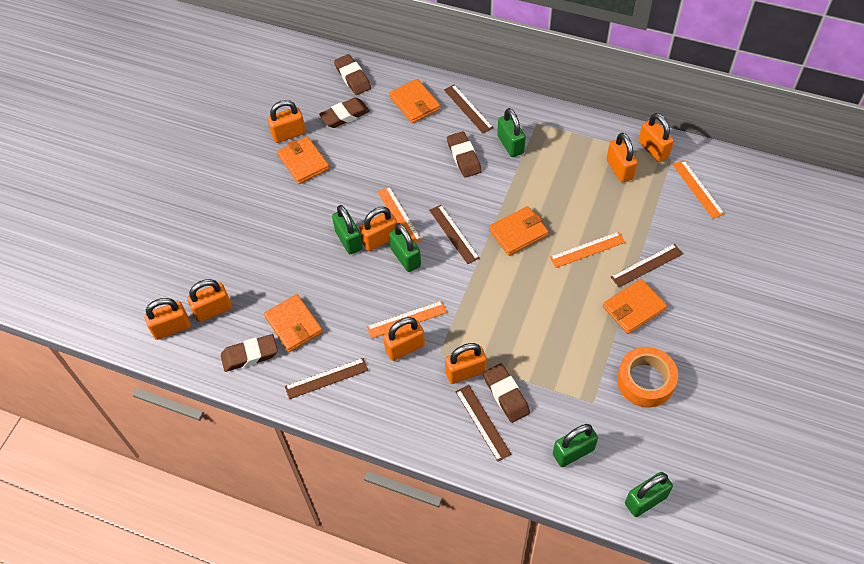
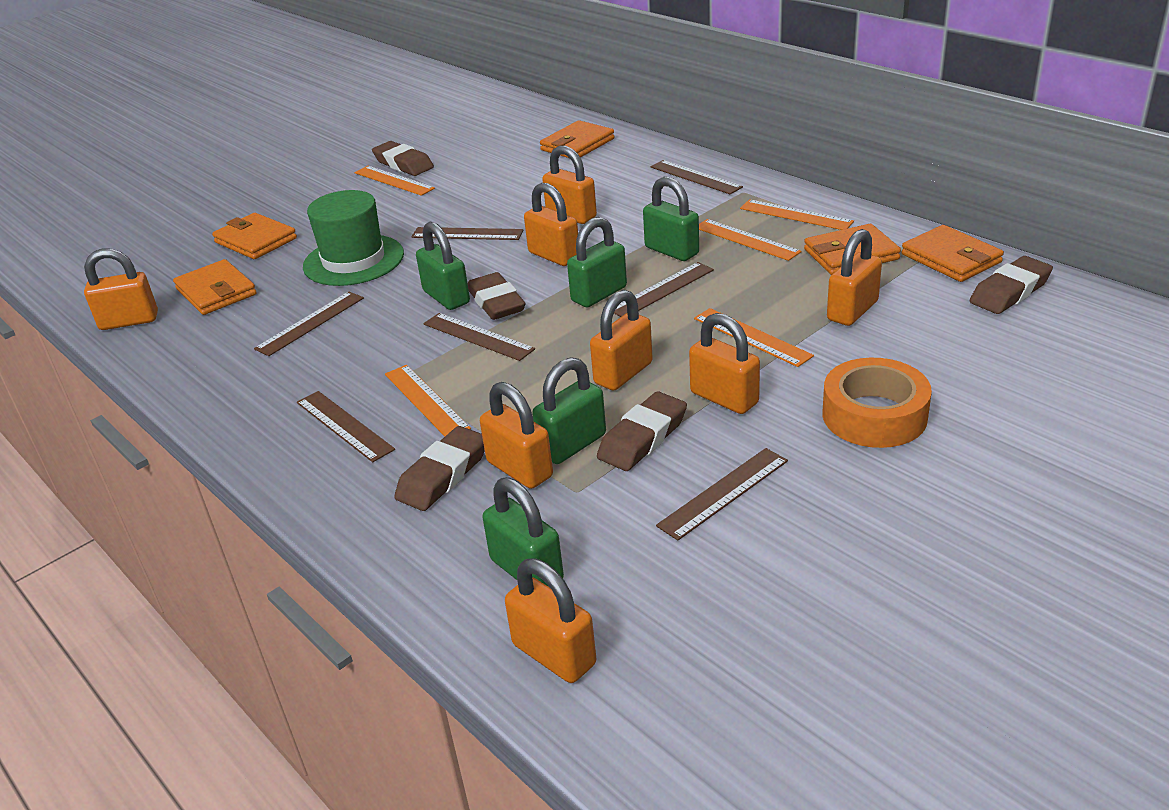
brown ruler: 5 -> 7
green hat: 0 -> 1
orange ruler: 4 -> 5

